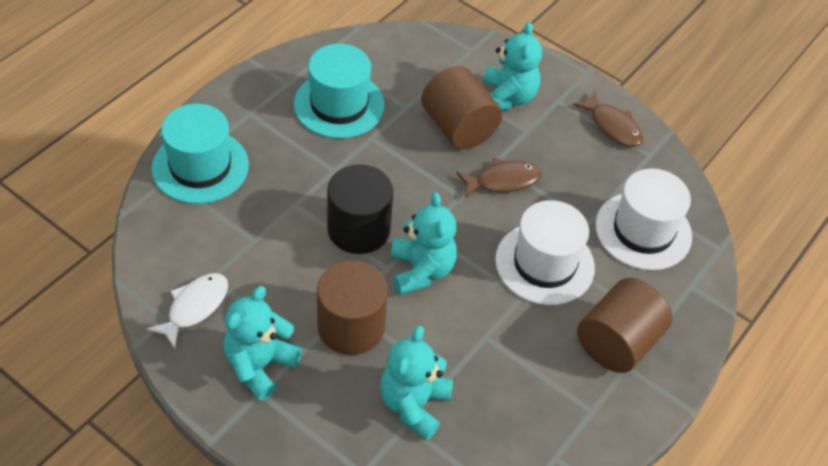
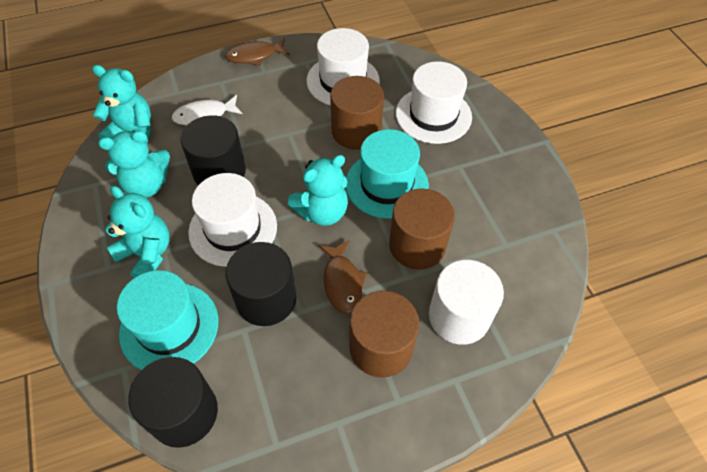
black cylinder: 1 -> 3
white cylinder: 0 -> 1
white hat: 2 -> 3

